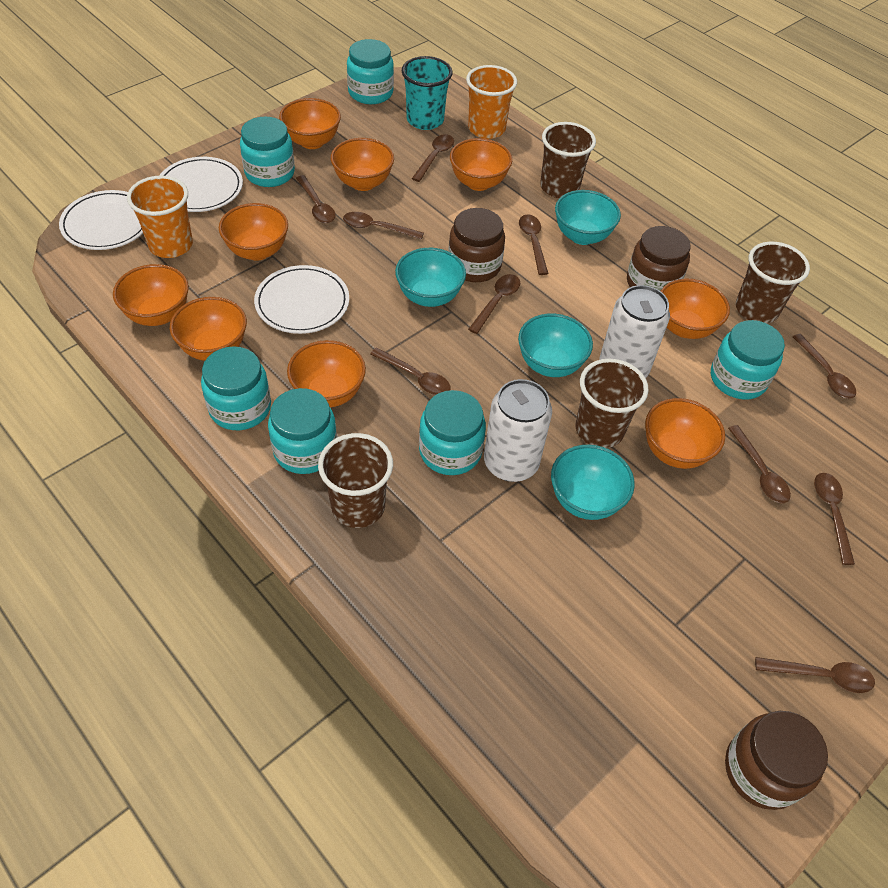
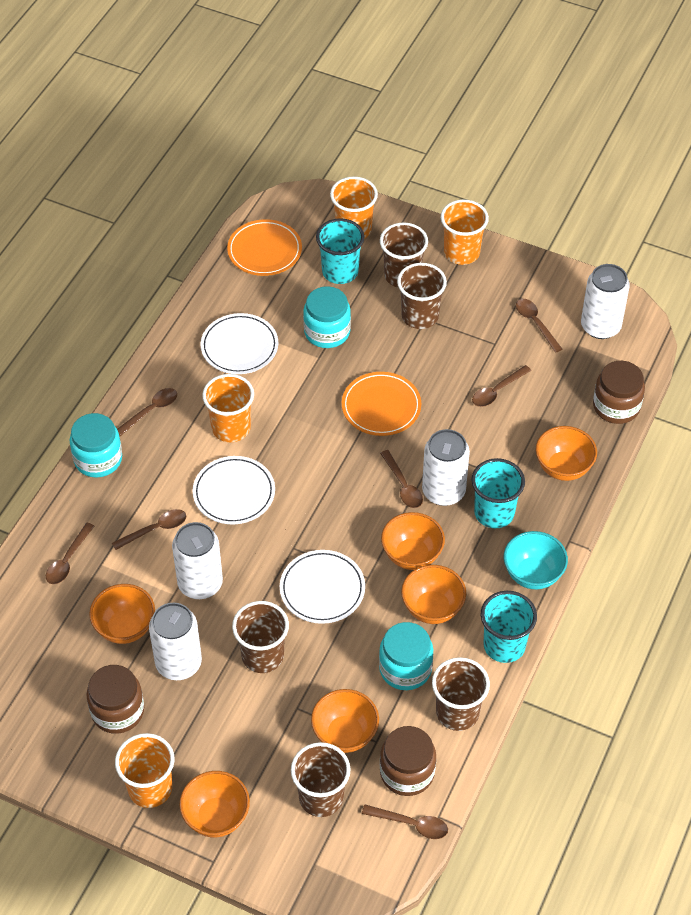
brown cup: 4 -> 5
brown spoon: 10 -> 7
orange bowl: 9 -> 6
orange cup: 2 -> 4
orange plate: 0 -> 2
turquoise bowl: 4 -> 1
turquoise cup: 1 -> 3
turquoise jar: 6 -> 3
white can: 2 -> 4

